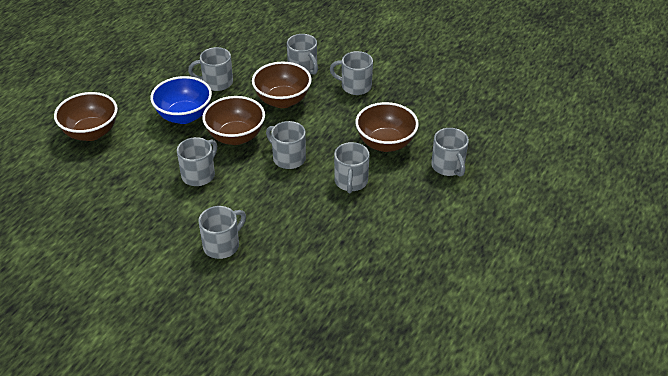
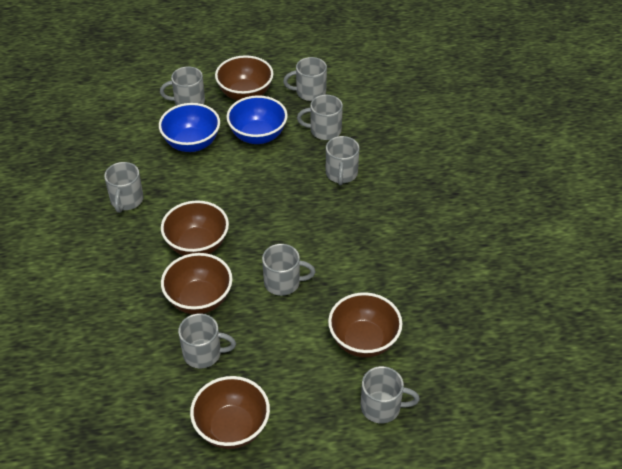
blue bowl: 1 -> 2
brown bowl: 4 -> 5

